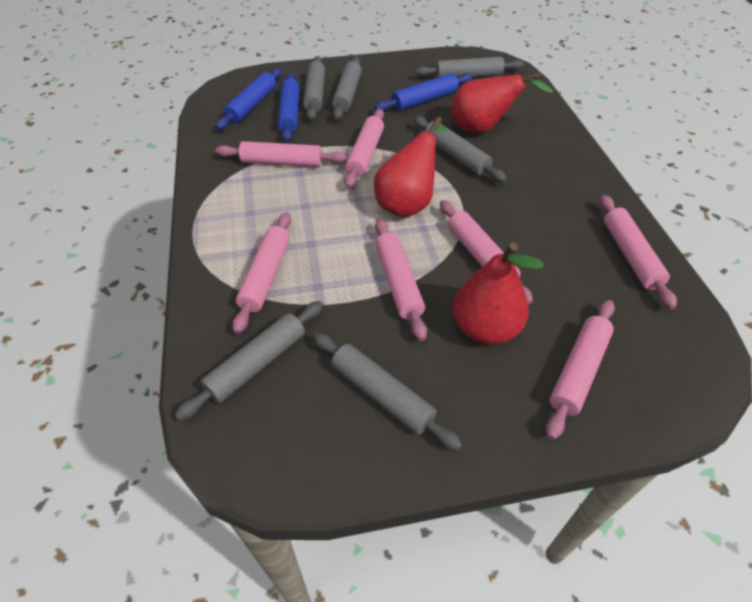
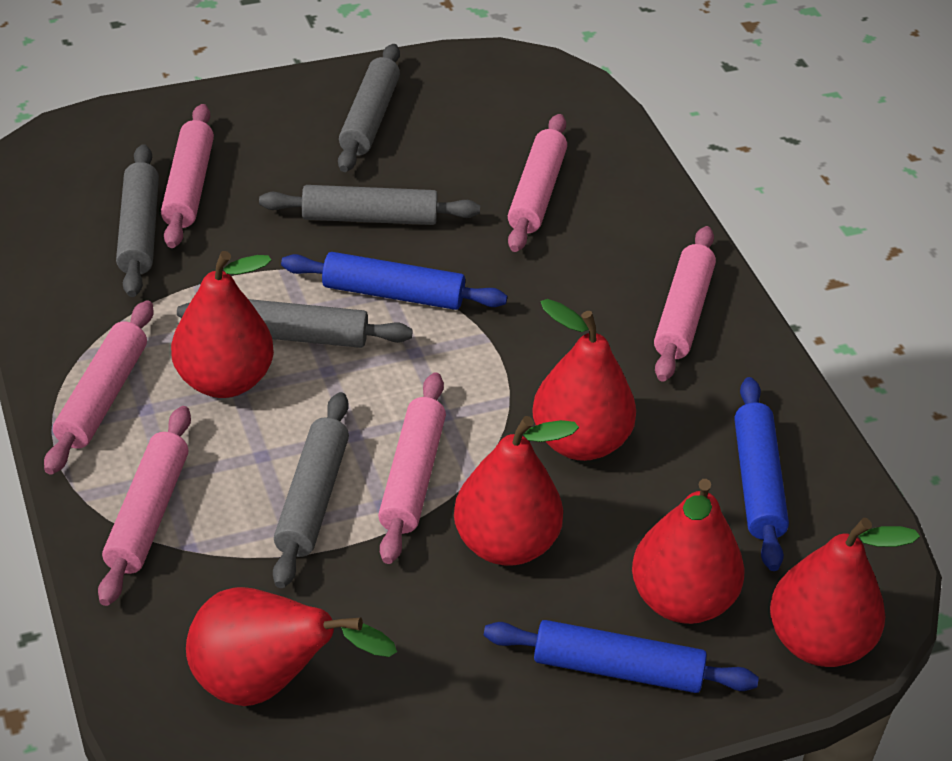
grey rolling pin: 6 -> 5
pink rolling pin: 7 -> 6
red pear: 3 -> 6

